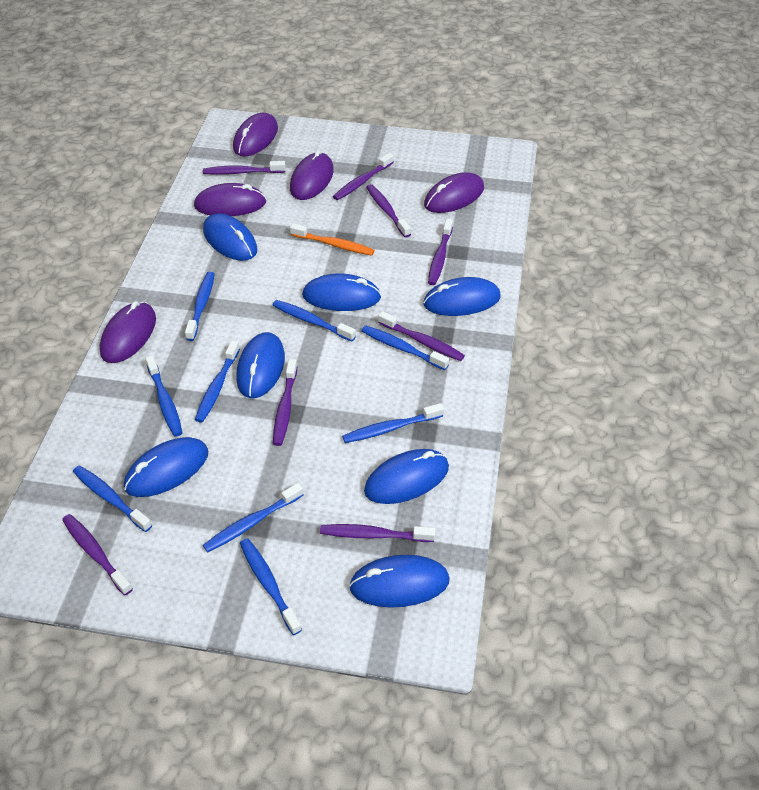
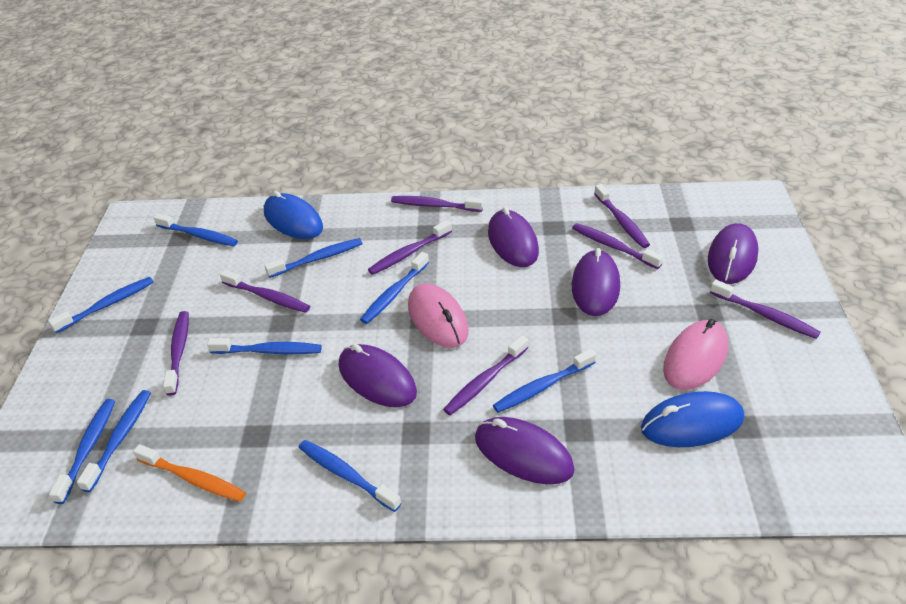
blue mouse: 7 -> 2
pink mouse: 0 -> 2

